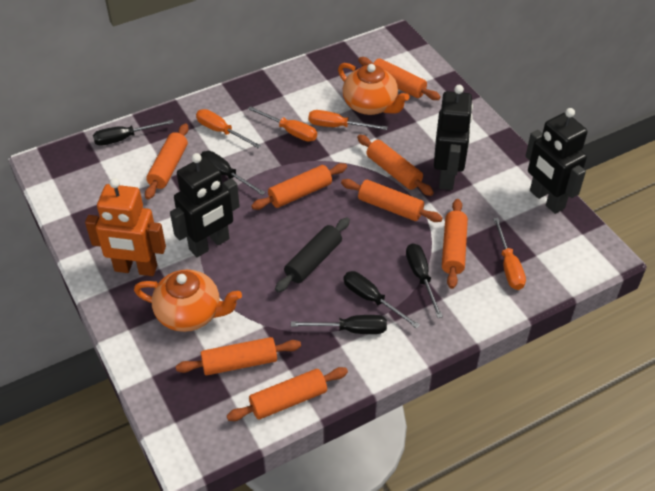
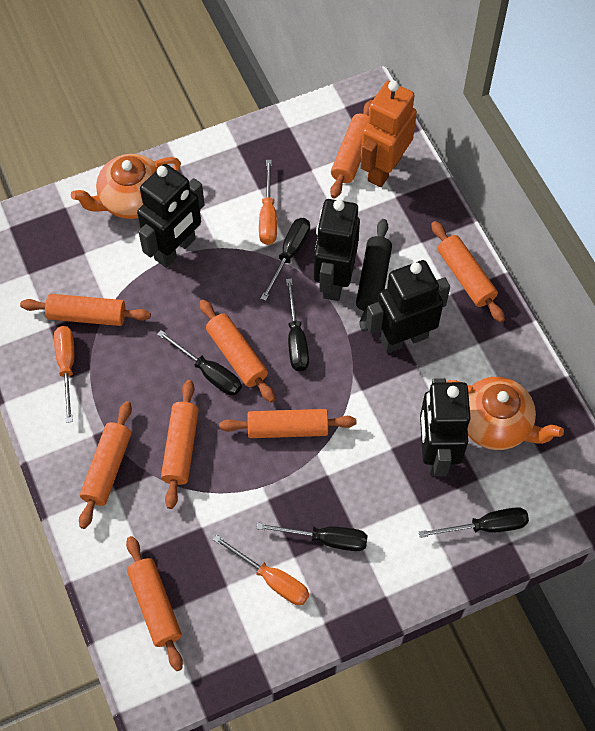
black robot: 3 -> 4
orange screwdriver: 4 -> 3

